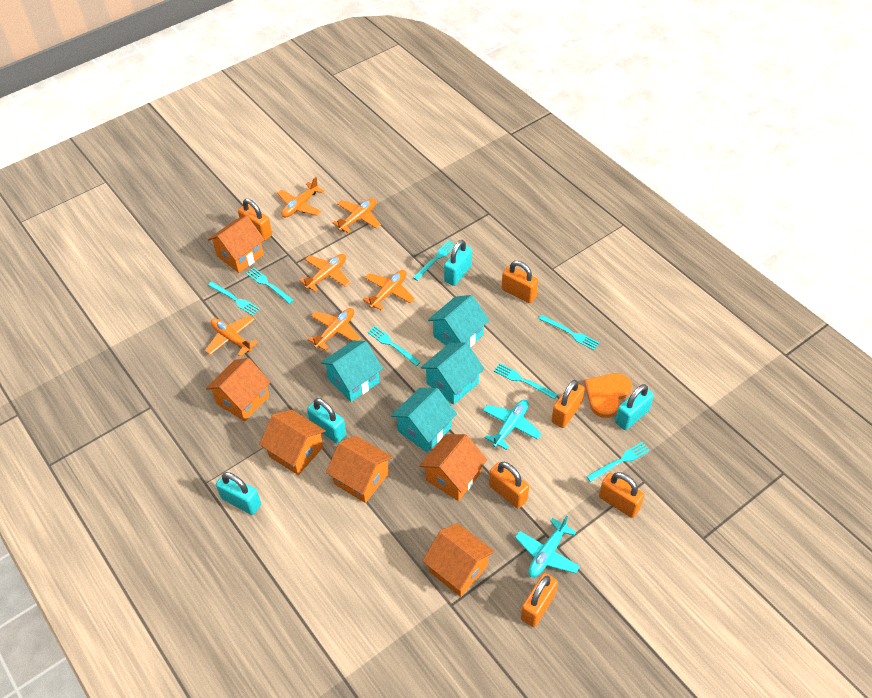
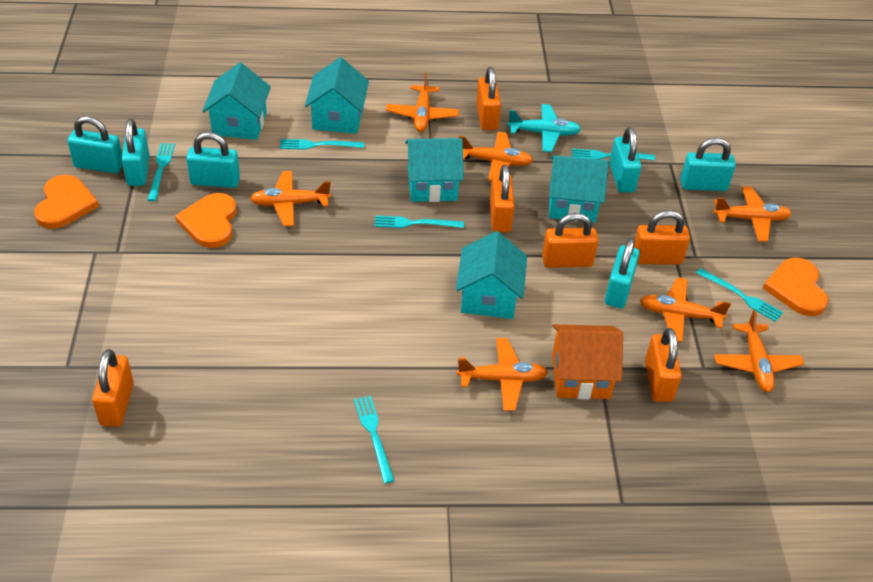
orange heart: 1 -> 3
orange house: 6 -> 1
orange plane: 6 -> 7
turquoise fork: 7 -> 6
turquoise house: 4 -> 5
turquoise padlock: 4 -> 6
turquoise plane: 2 -> 1

